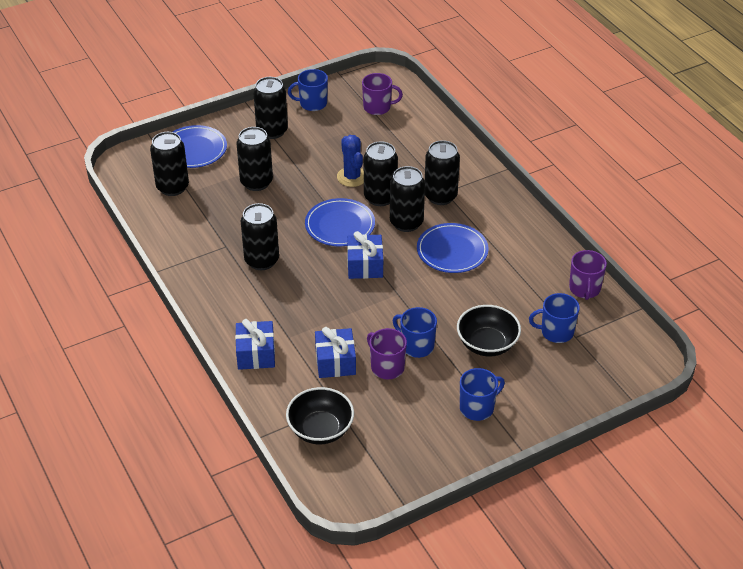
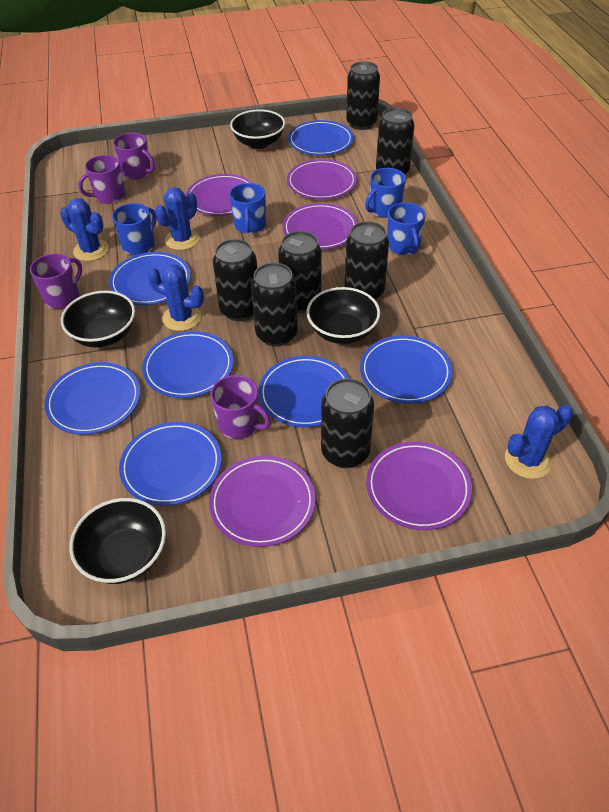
black bowl: 2 -> 4
blue cactus: 1 -> 4
blue gift: 3 -> 0
blue plate: 3 -> 7
purple mug: 3 -> 4
purple plate: 0 -> 5

